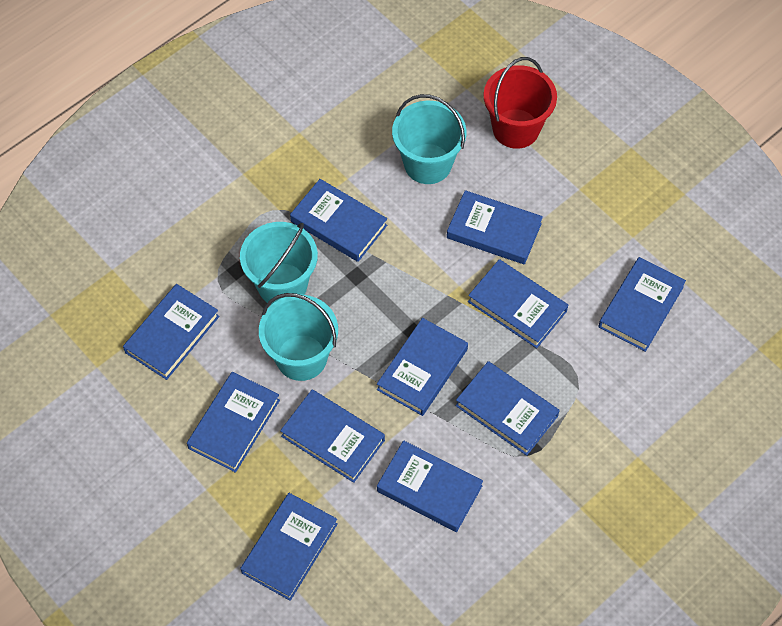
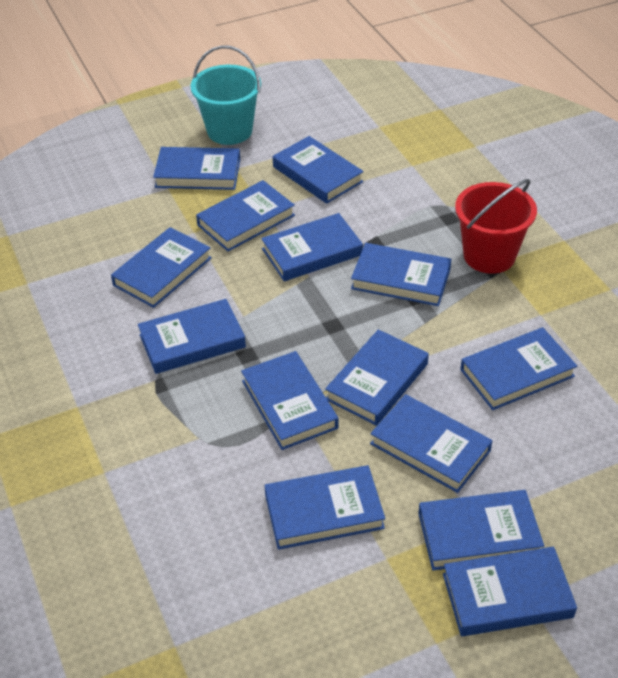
blue book: 11 -> 14
turquoise bucket: 3 -> 1

